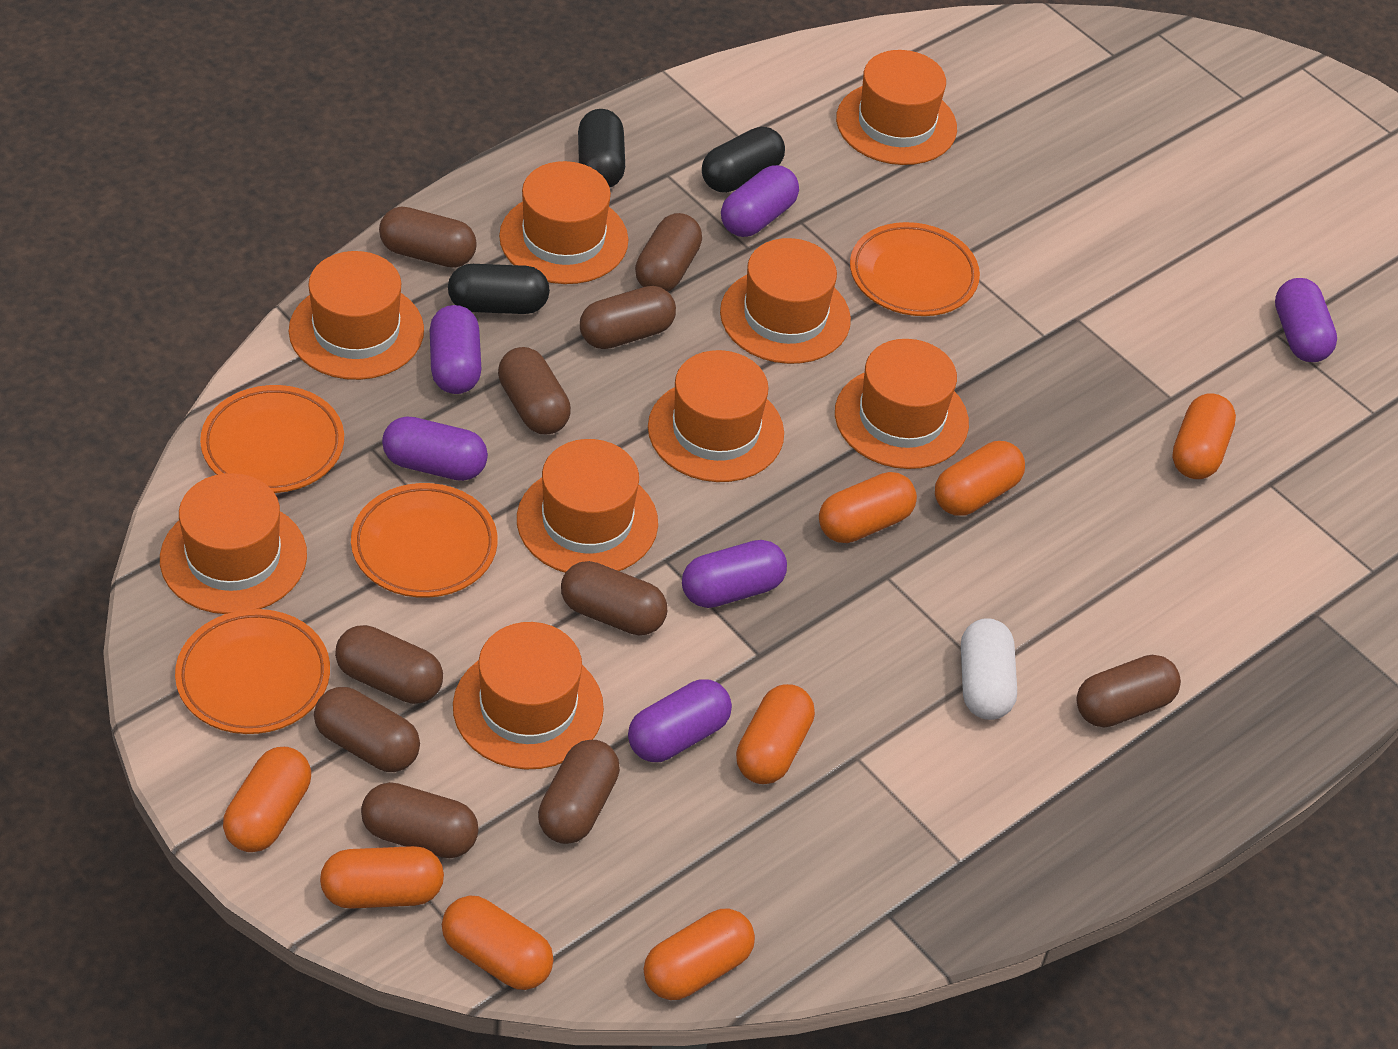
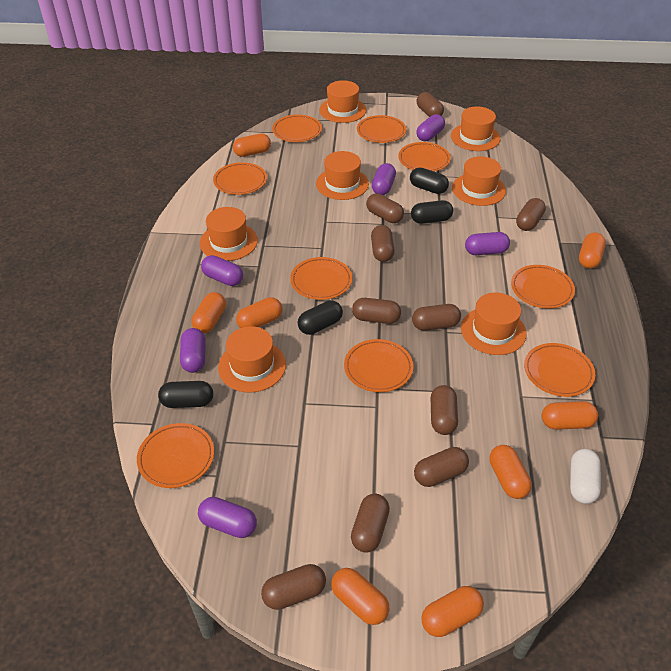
black capsule: 3 -> 4
orange hat: 9 -> 7
orange plate: 4 -> 9

